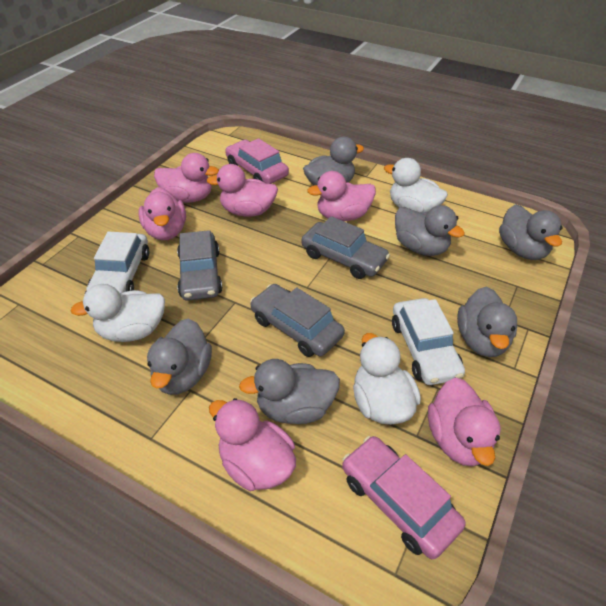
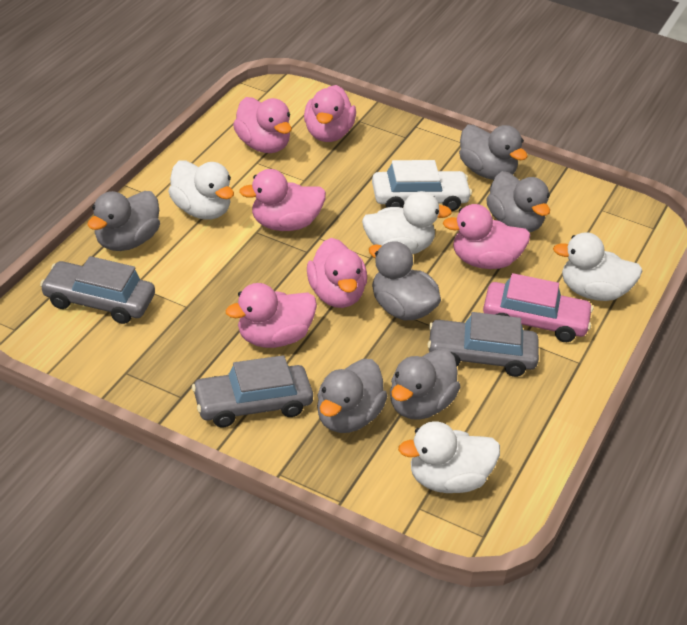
pink car: 2 -> 1
white car: 2 -> 1
white duck: 3 -> 4

